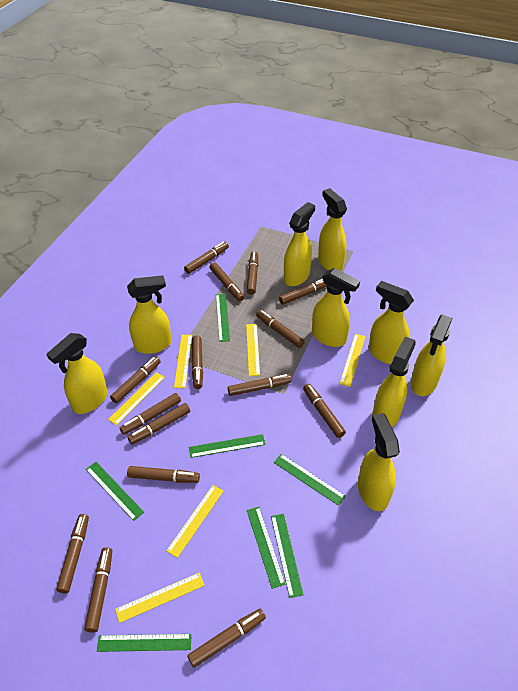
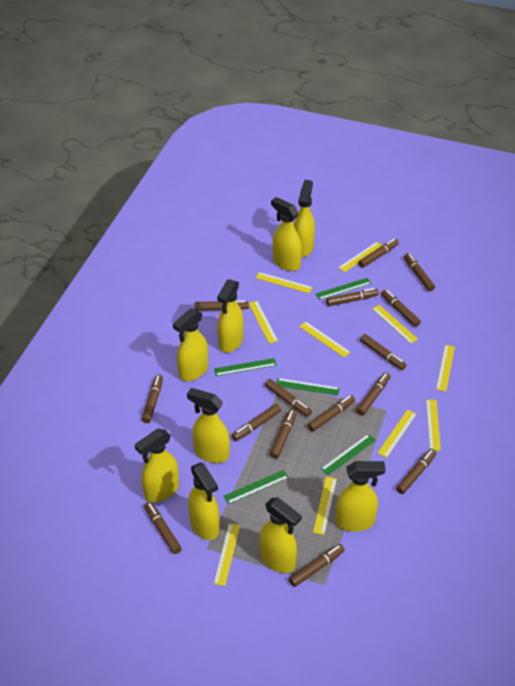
green ruler: 7 -> 5
yellow ruler: 6 -> 10

